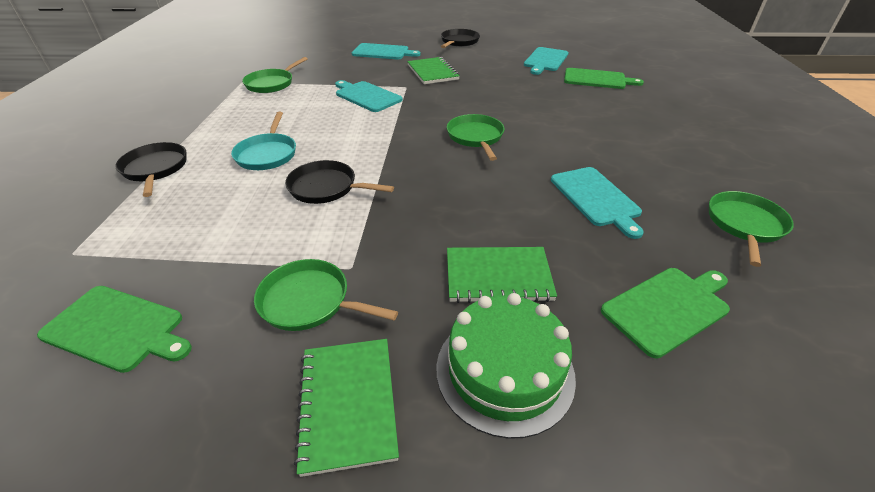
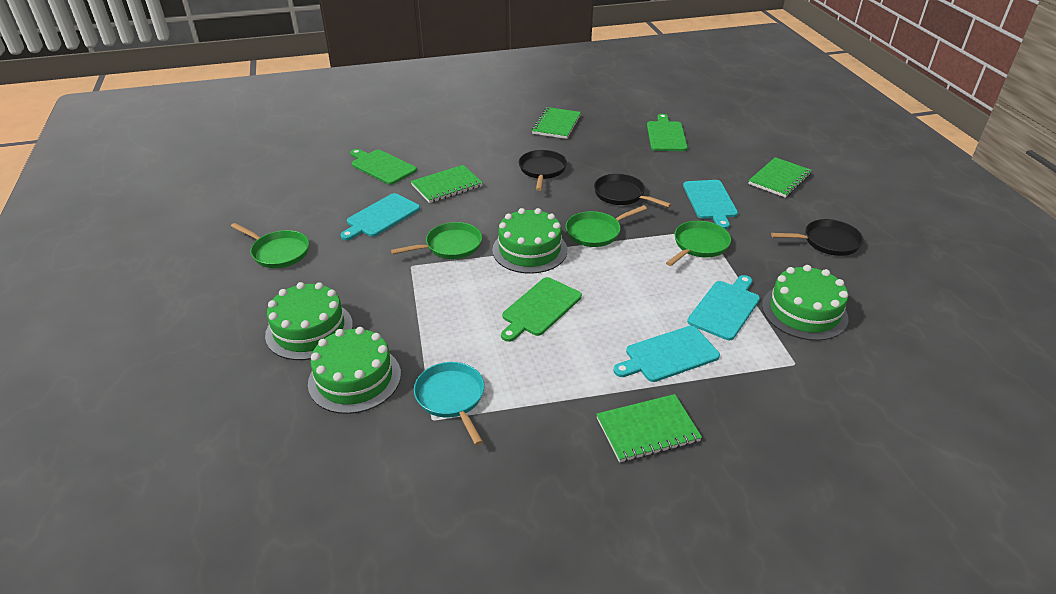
green cake: 1 -> 4
green notebook: 3 -> 4

